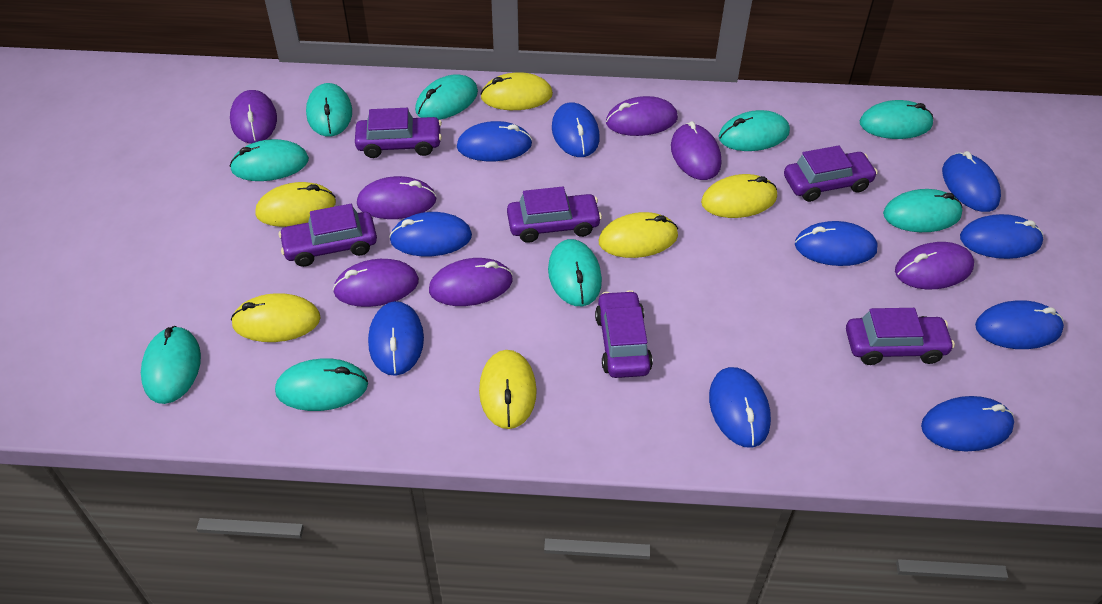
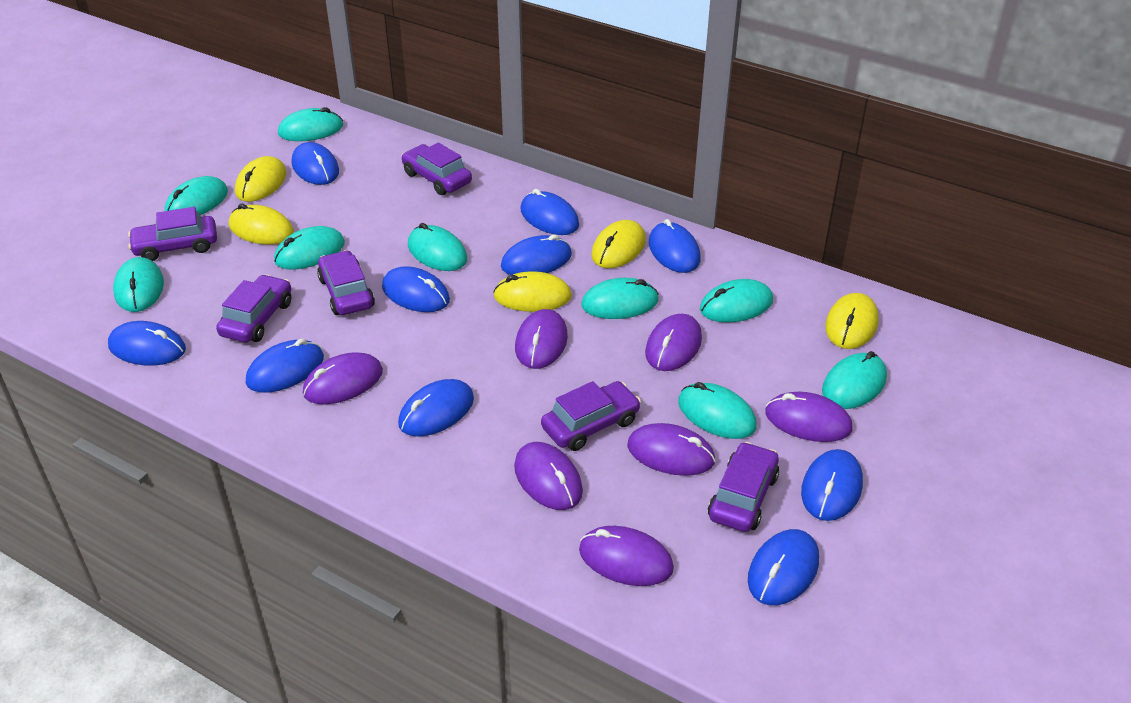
yellow mouse: 6 -> 5

